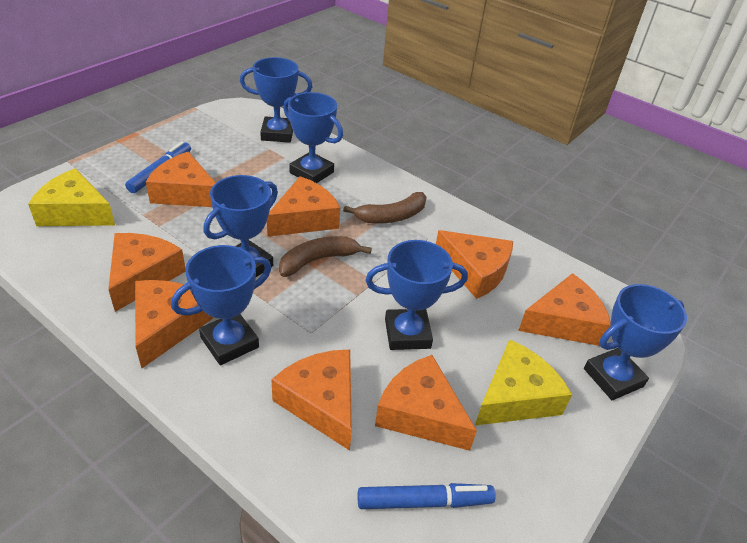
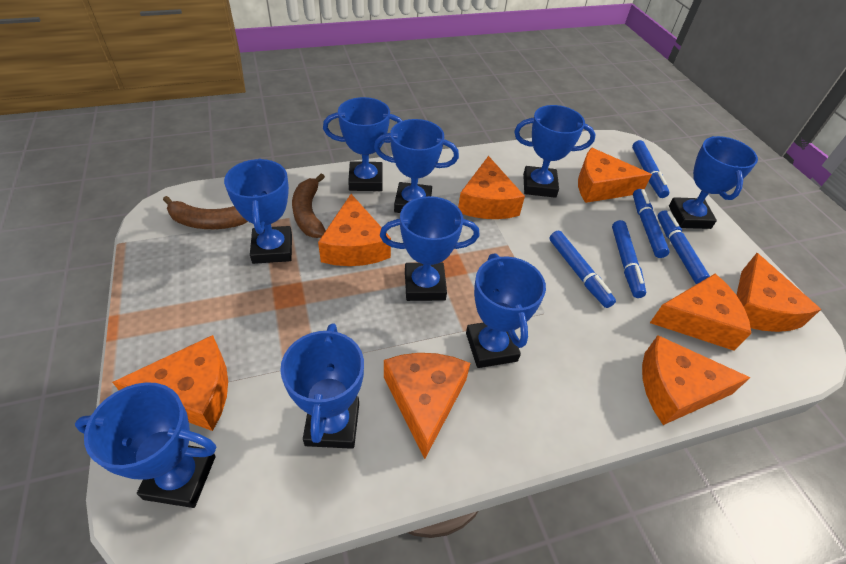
blue marker: 2 -> 5
blue trophy: 6 -> 9
yellow cheese: 2 -> 0

